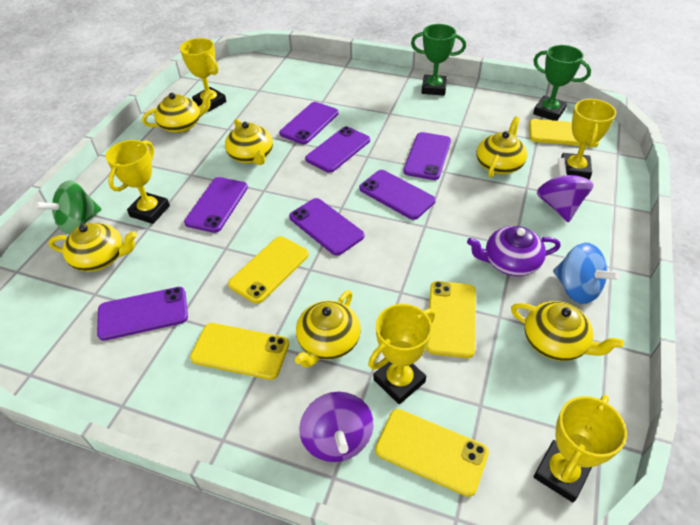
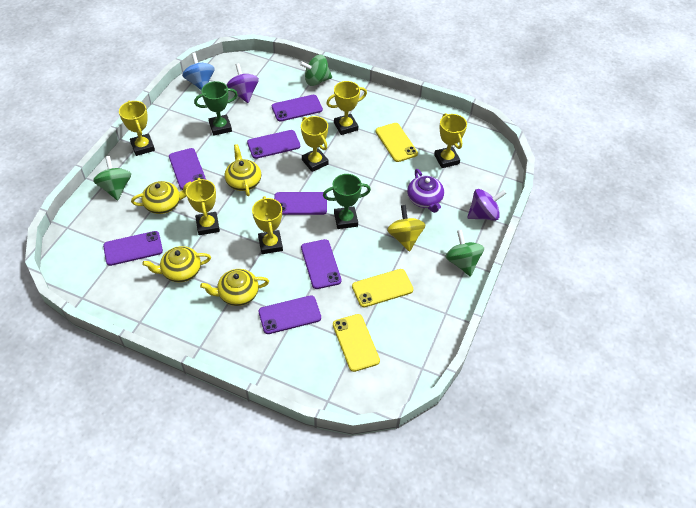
green spinning top: 1 -> 3
yellow phone: 5 -> 3
yellow spinning top: 0 -> 1
yellow teapot: 6 -> 4
yellow trophy: 5 -> 6

